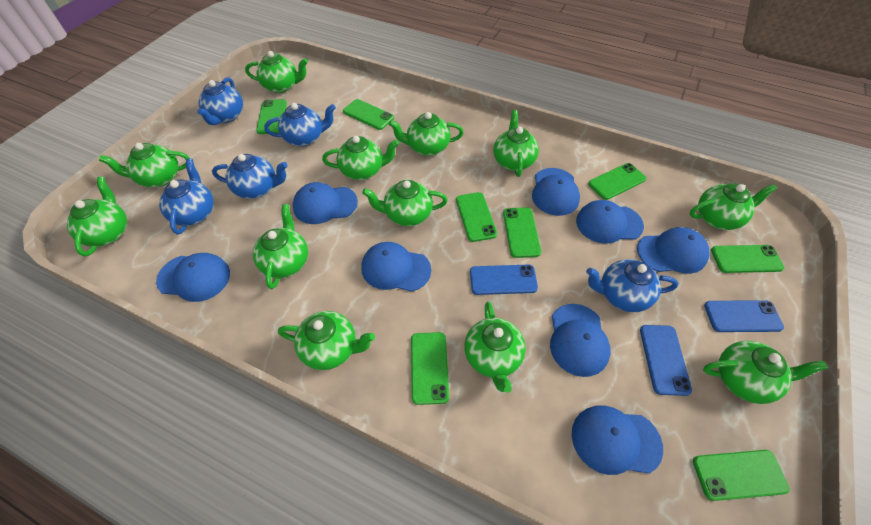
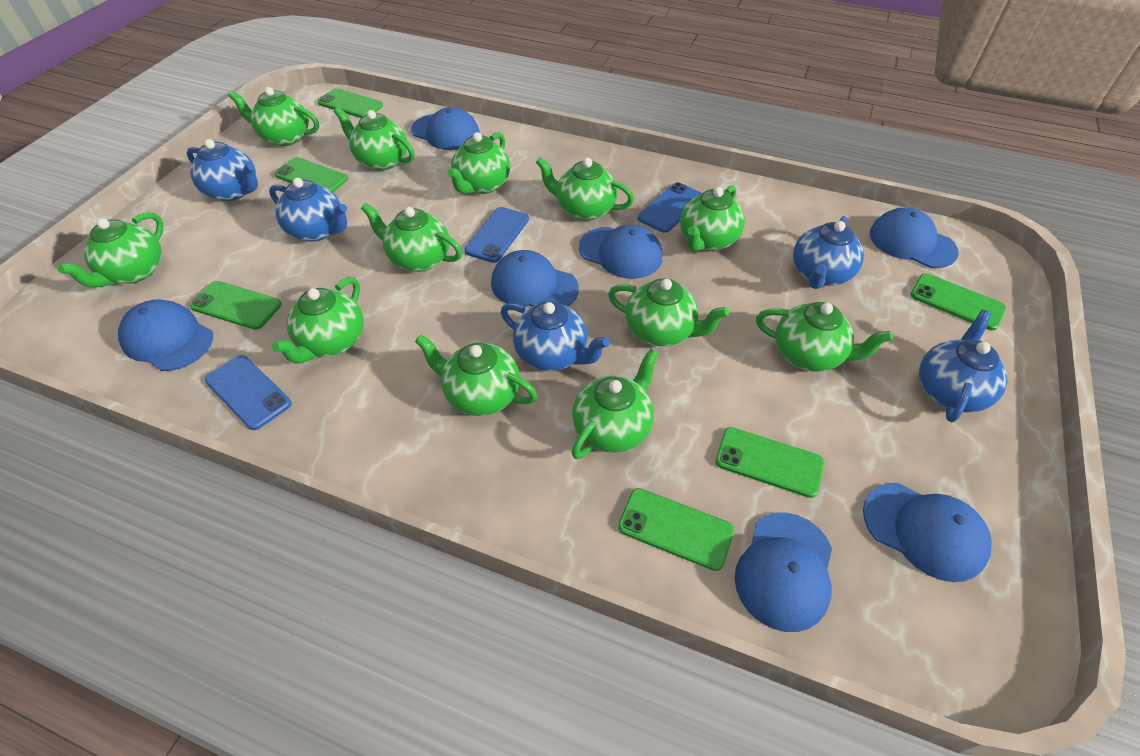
blue cap: 8 -> 7
green phone: 8 -> 6

